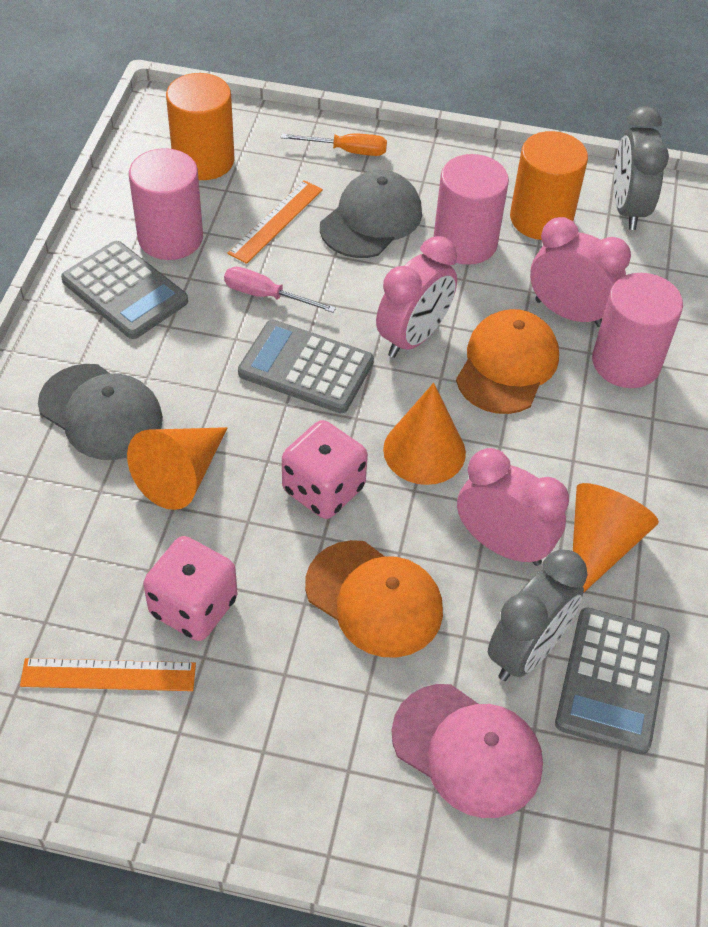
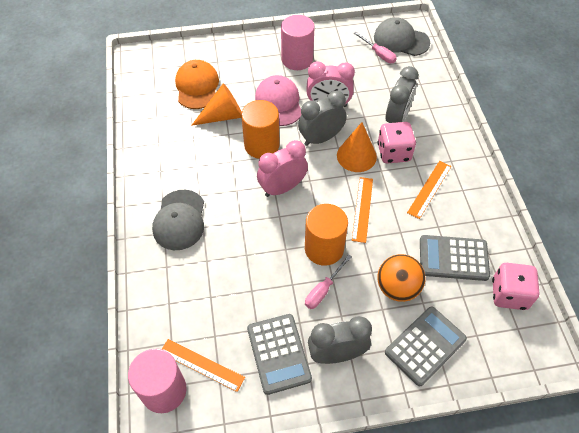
grey clock: 2 -> 3
orange ball: 0 -> 1
orange cap: 2 -> 1
orange cone: 3 -> 2
orange ruler: 2 -> 3
orange screwdriver: 1 -> 0
pink clock: 3 -> 2
pink cylinder: 3 -> 2
pink screwdriver: 1 -> 2

